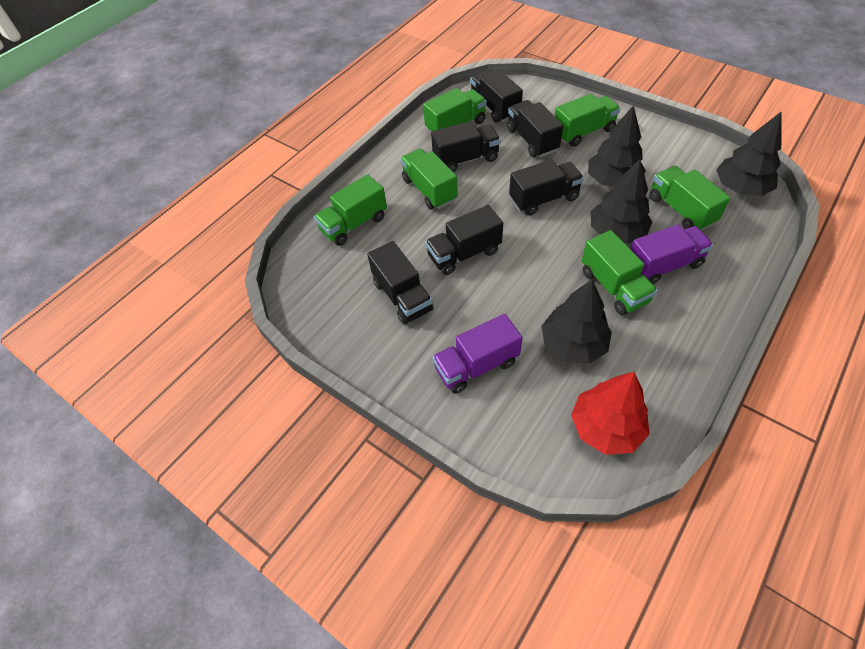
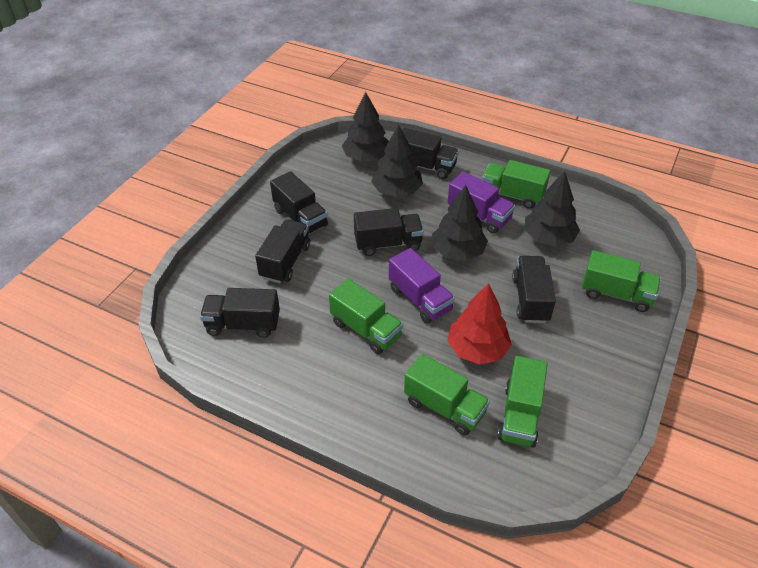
green truck: 6 -> 5

